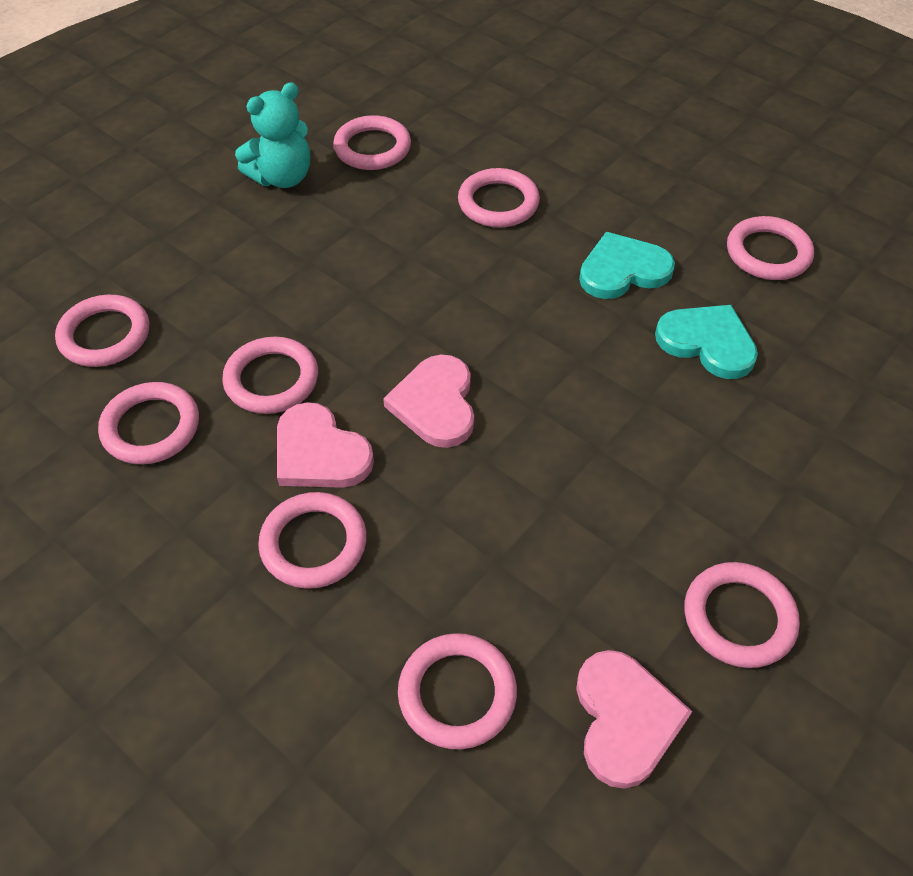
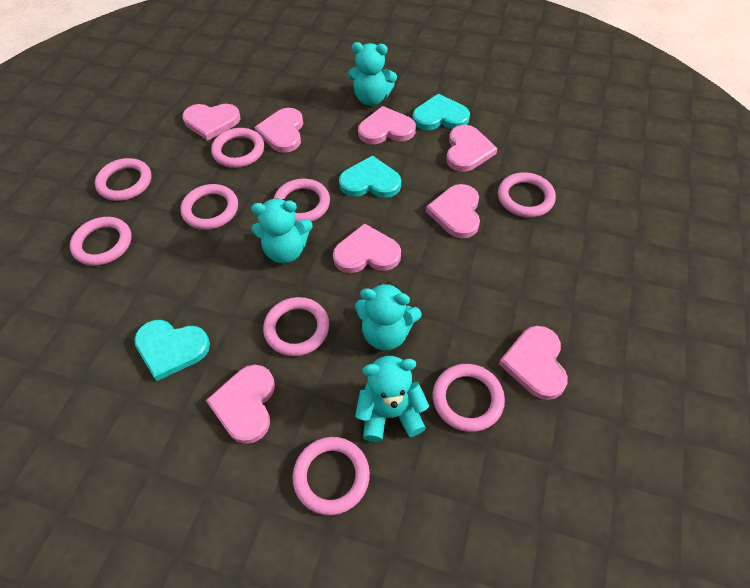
pink heart: 3 -> 8
turquoise heart: 2 -> 3
turquoise teddy bear: 1 -> 4

